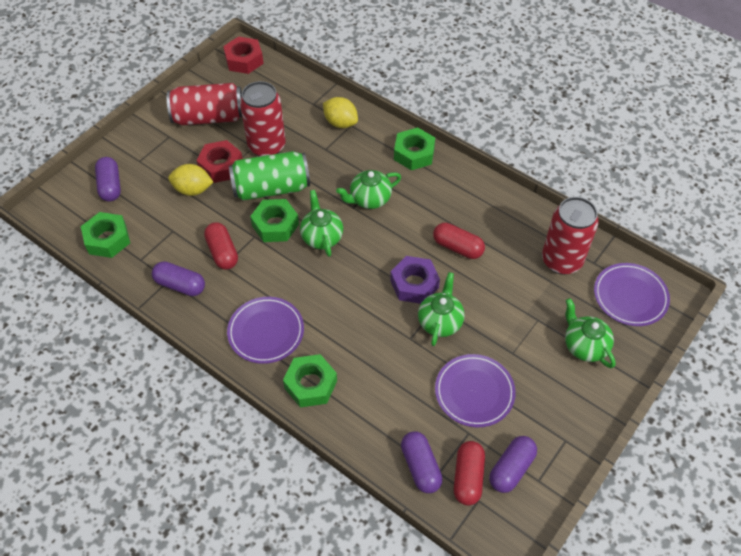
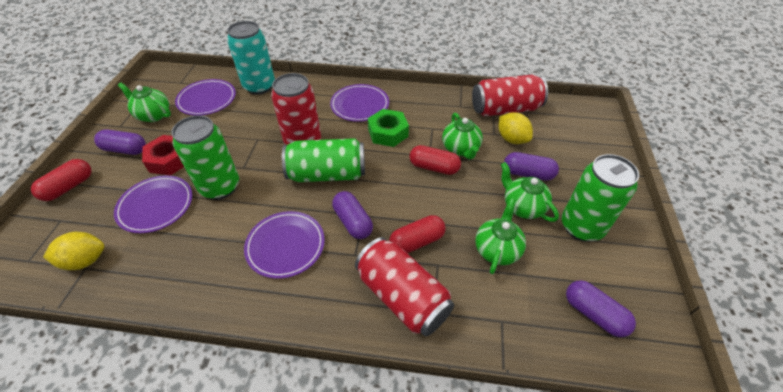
green can: 1 -> 3
green nut: 4 -> 1
purple nut: 1 -> 0
purple plate: 3 -> 4
red nut: 2 -> 1
turquoise can: 0 -> 1

